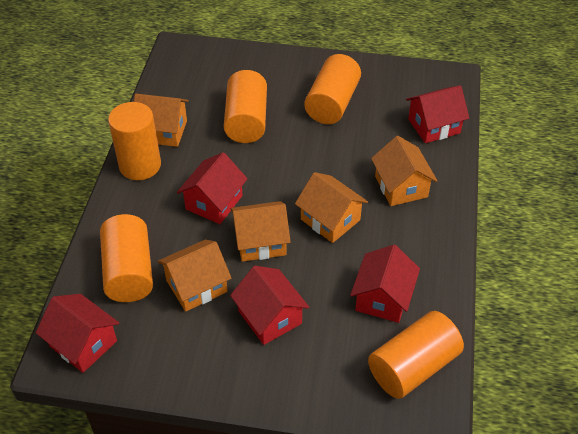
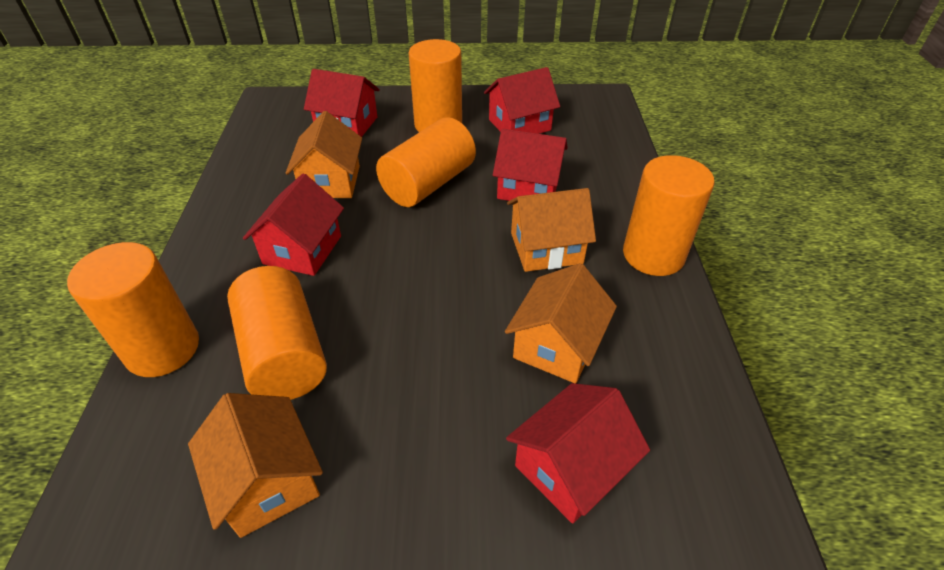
orange house: 5 -> 4

